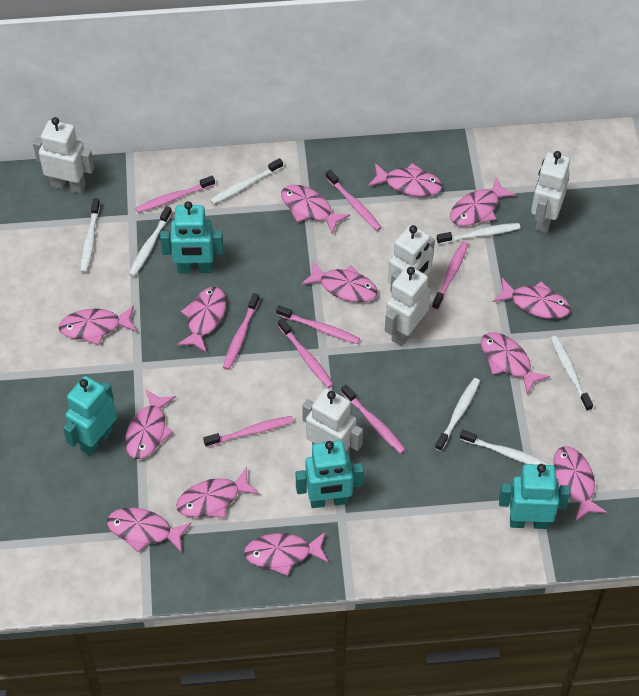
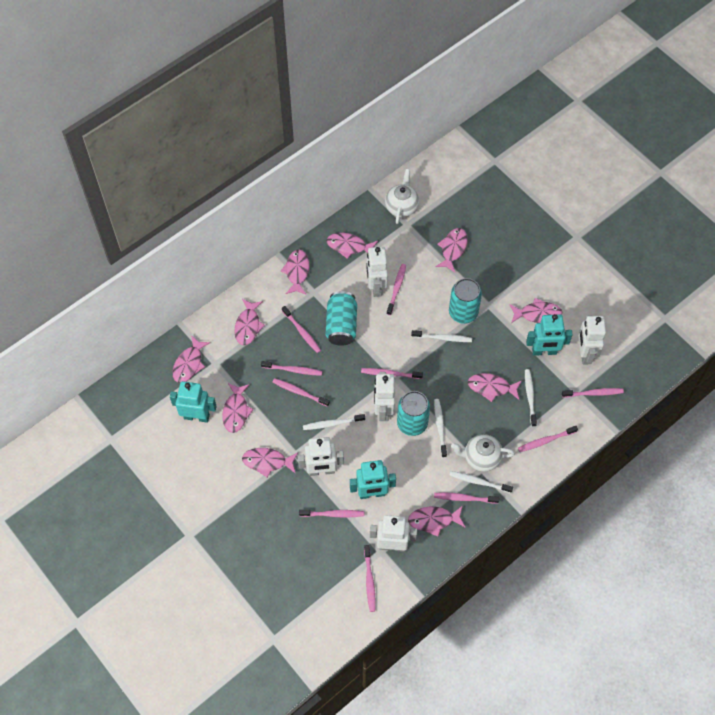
pink fish: 13 -> 10
pink toothbrush: 8 -> 10
turquoise can: 0 -> 3
turquoise robot: 4 -> 3
white teapot: 0 -> 2
white toothbrush: 7 -> 5

